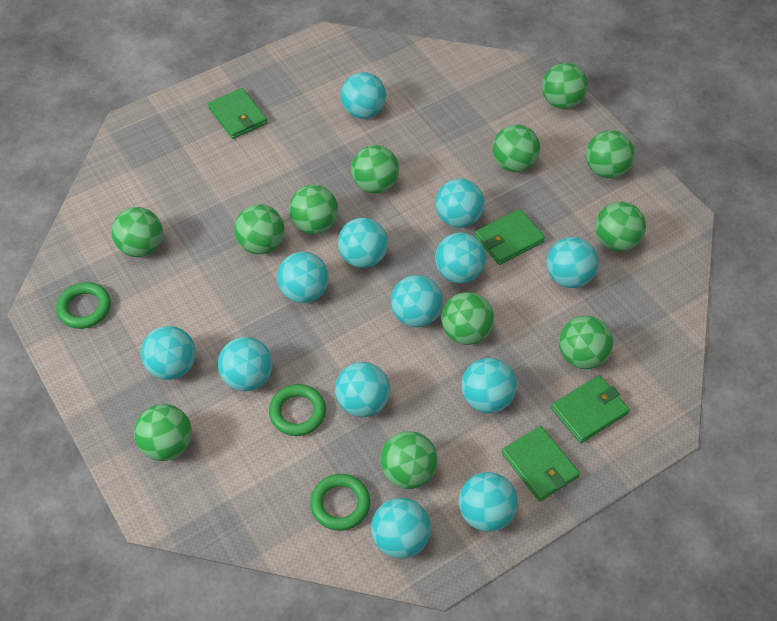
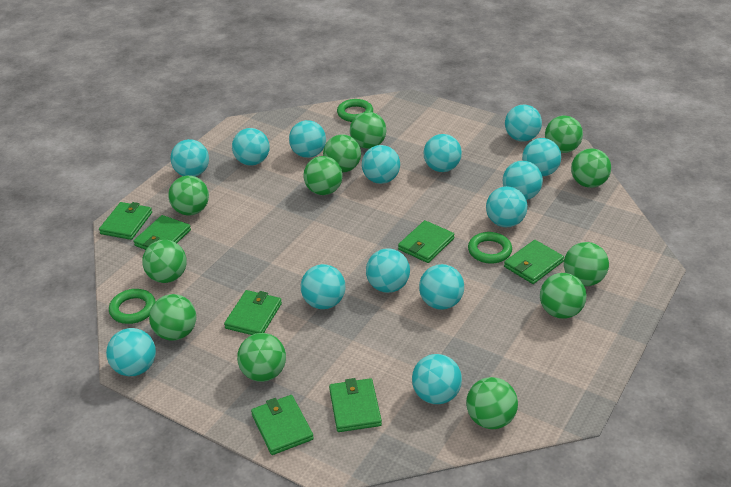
green wallet: 4 -> 7
turquoise ball: 13 -> 14

